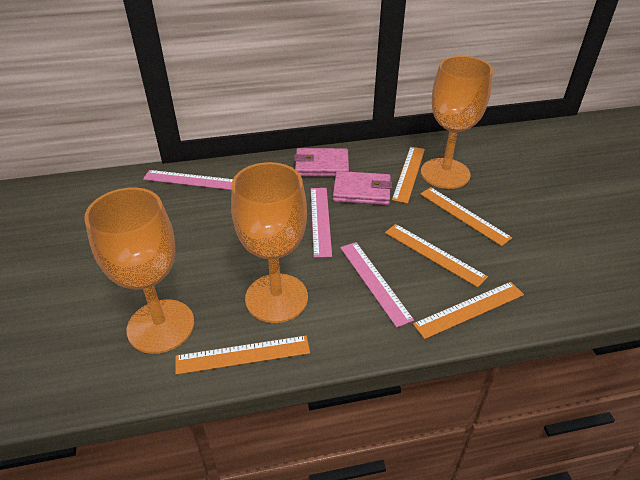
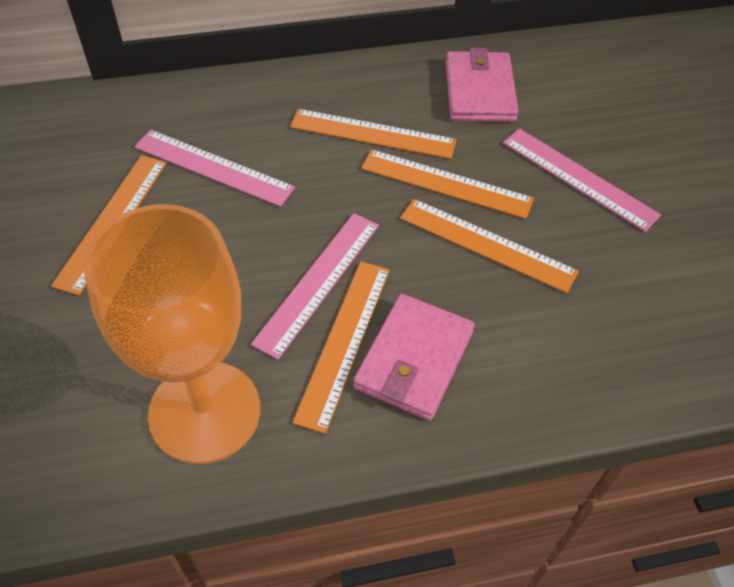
orange goblet: 3 -> 1

